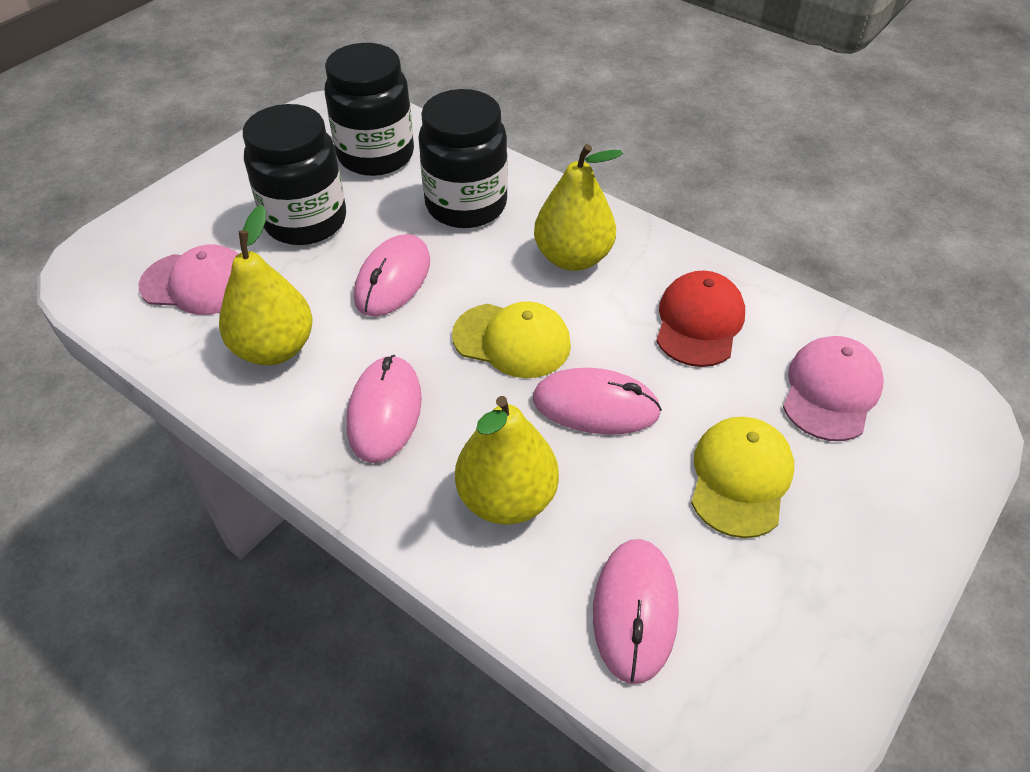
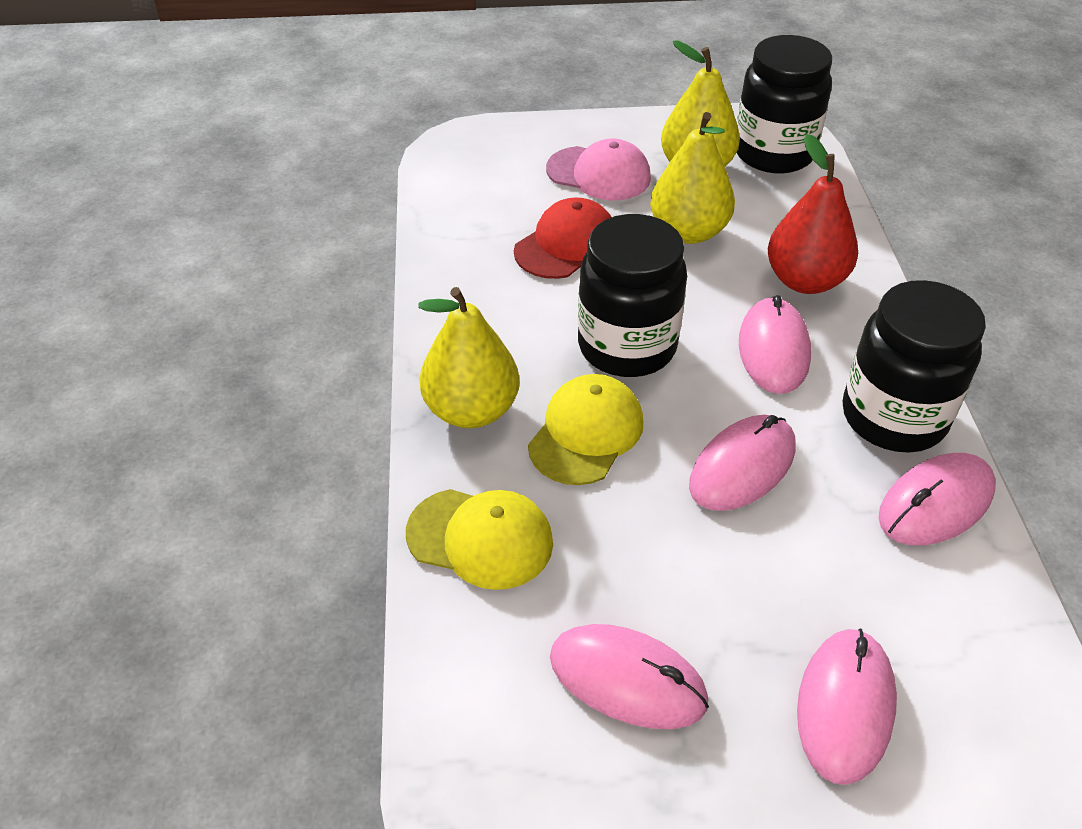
pink cap: 2 -> 1
pink mouse: 4 -> 5
red pear: 0 -> 1

